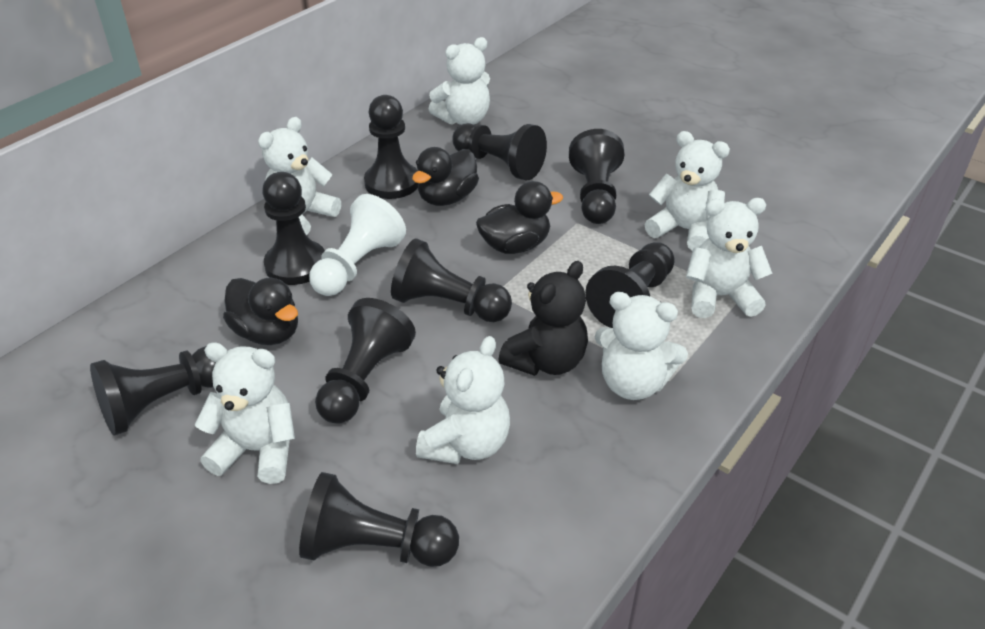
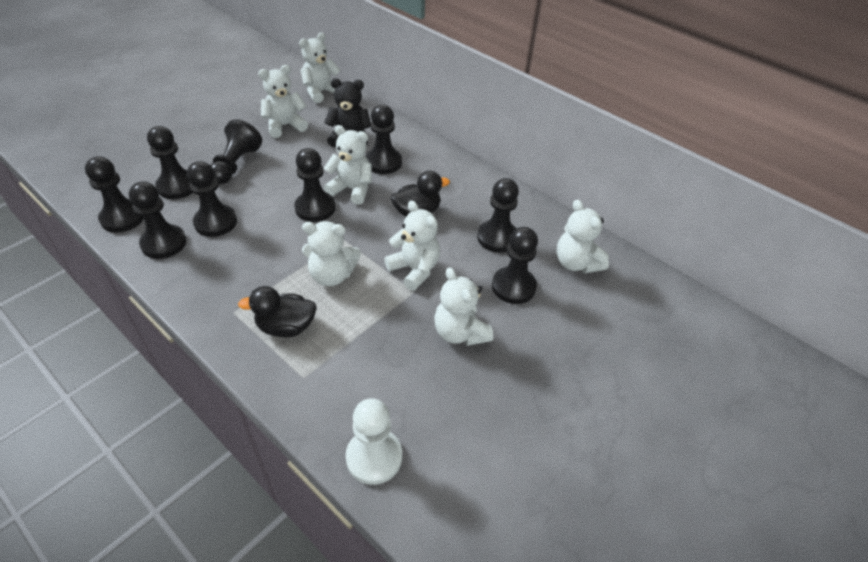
black duck: 3 -> 2

